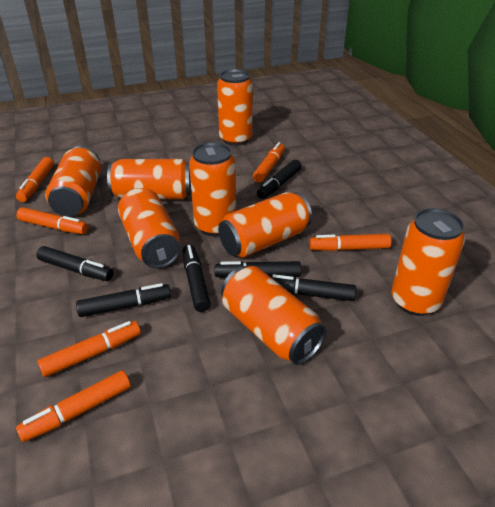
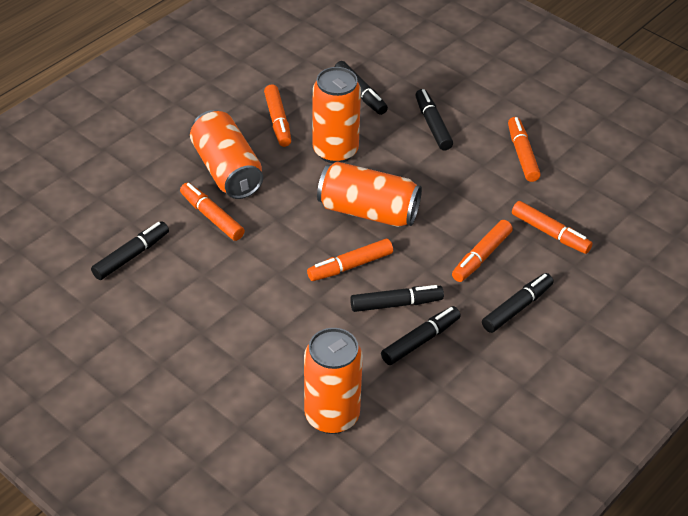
orange can: 8 -> 4

